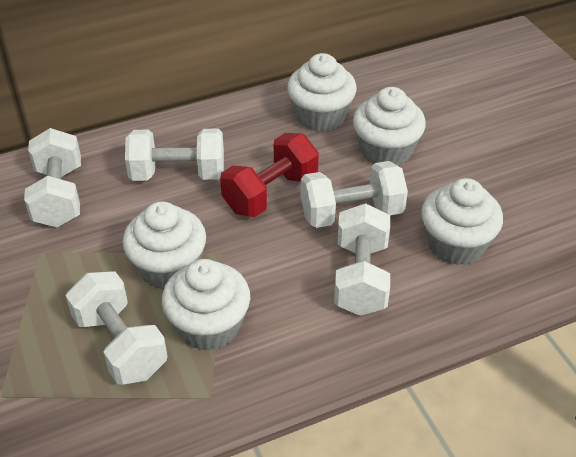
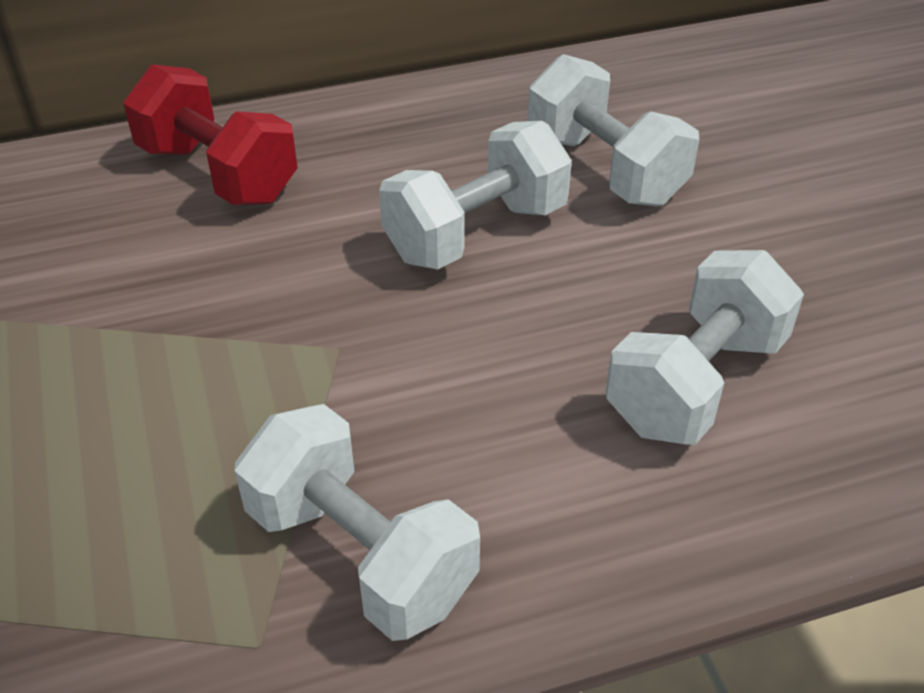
white cupcake: 5 -> 0
white dumbbell: 5 -> 4

